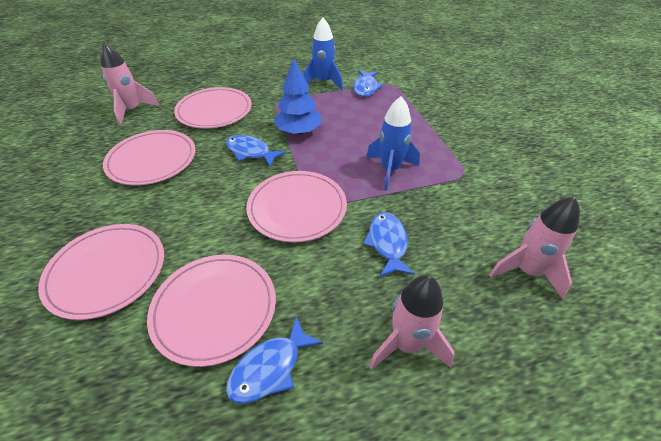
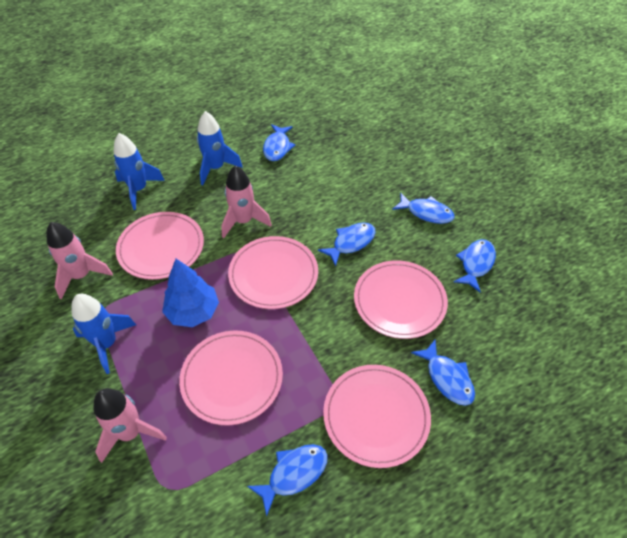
blue fish: 4 -> 6
blue rocket: 2 -> 3

